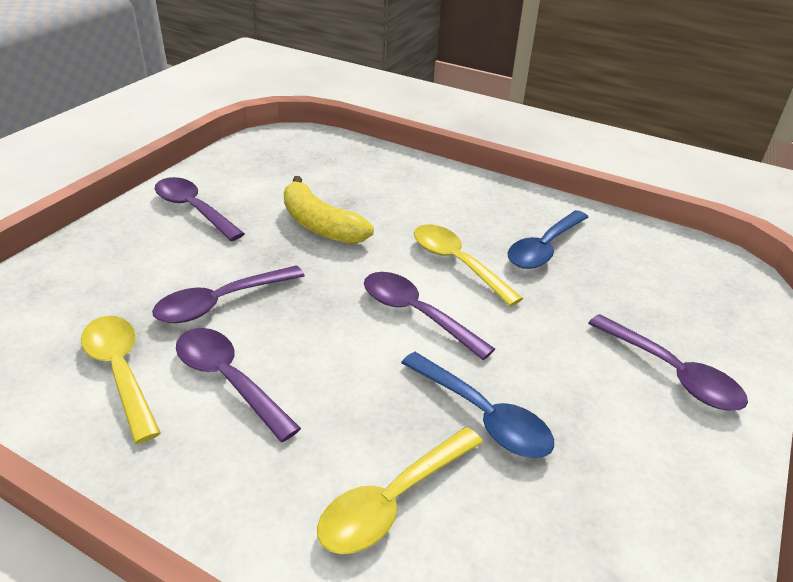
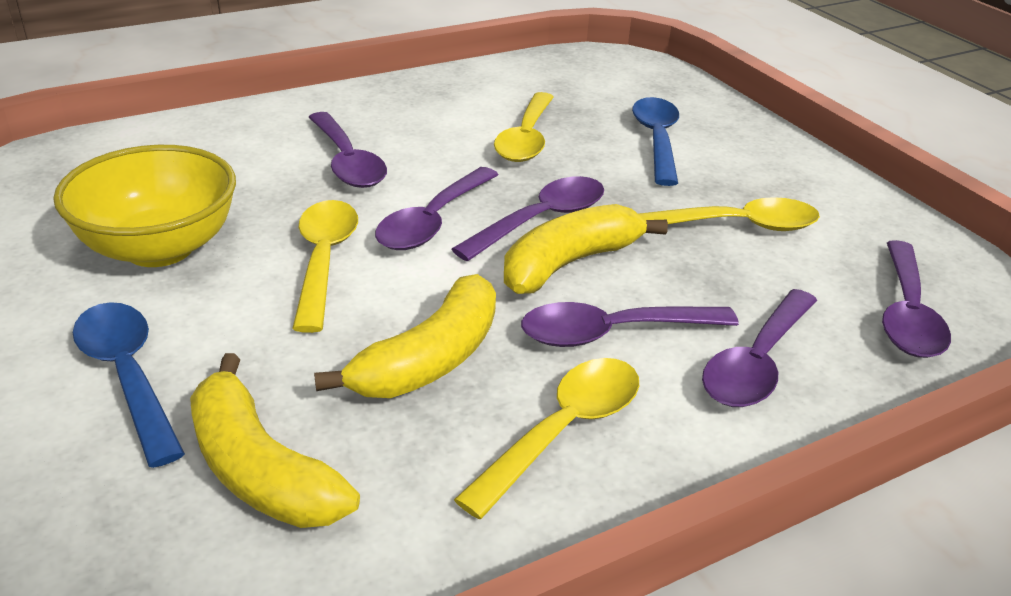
purple spoon: 5 -> 6
yellow banana: 1 -> 3
yellow bowl: 0 -> 1
yellow spoon: 3 -> 4

